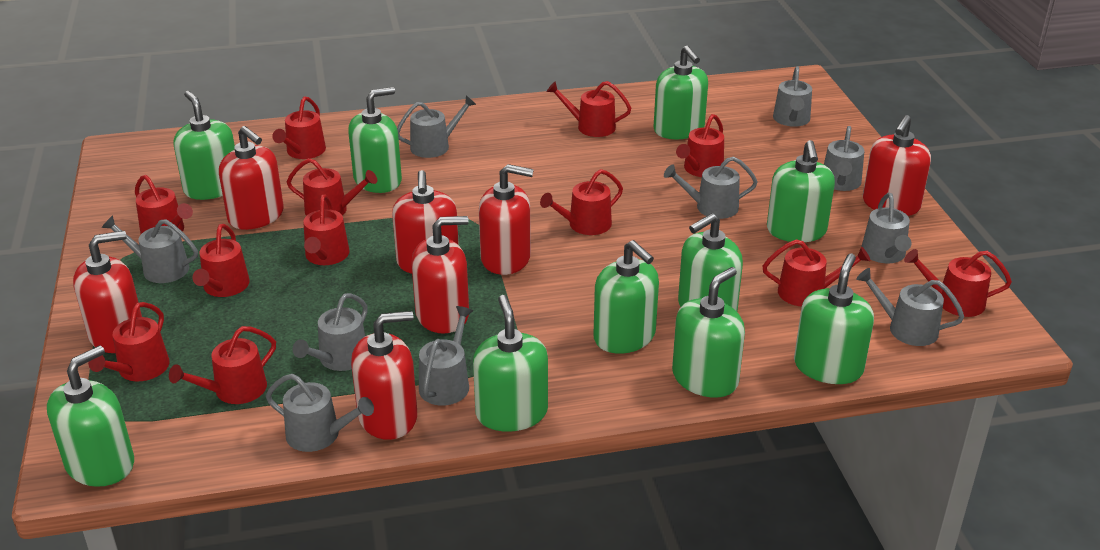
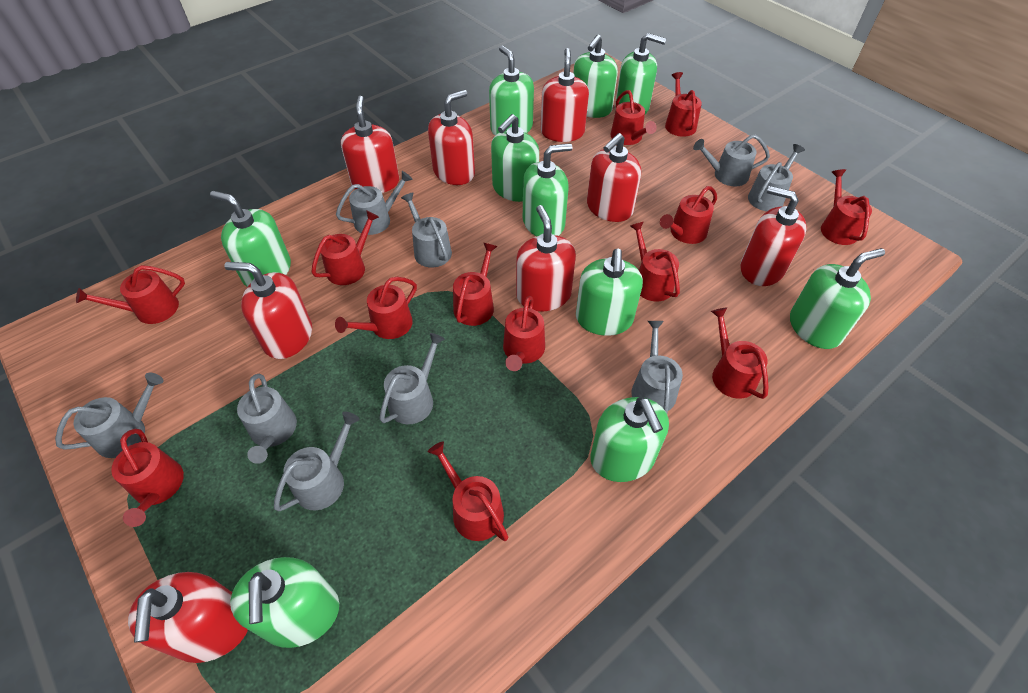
grey watering can: 10 -> 9
red soap dispenser: 7 -> 8
red watering can: 12 -> 13

